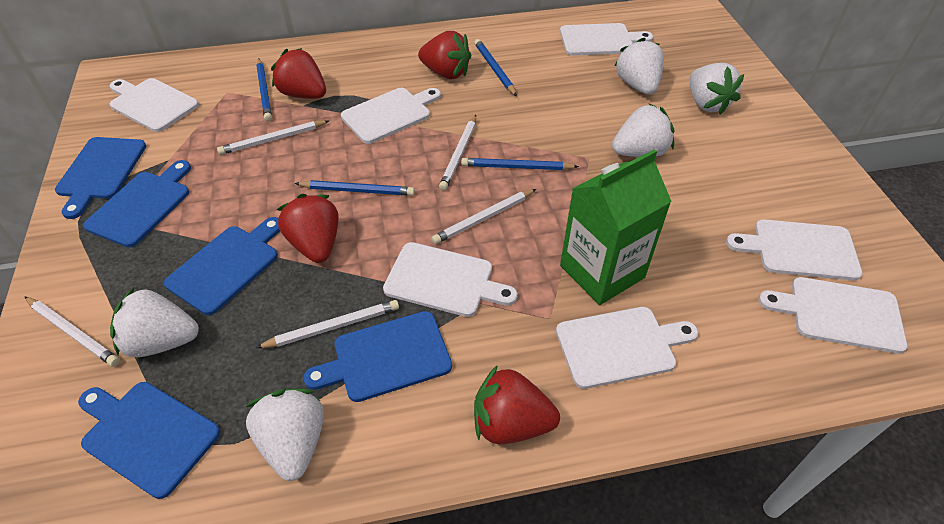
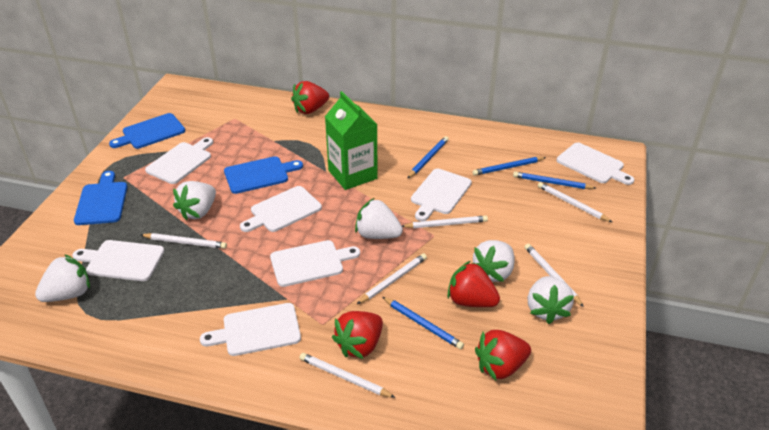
blue cutting board: 5 -> 3
white pencil: 5 -> 6

